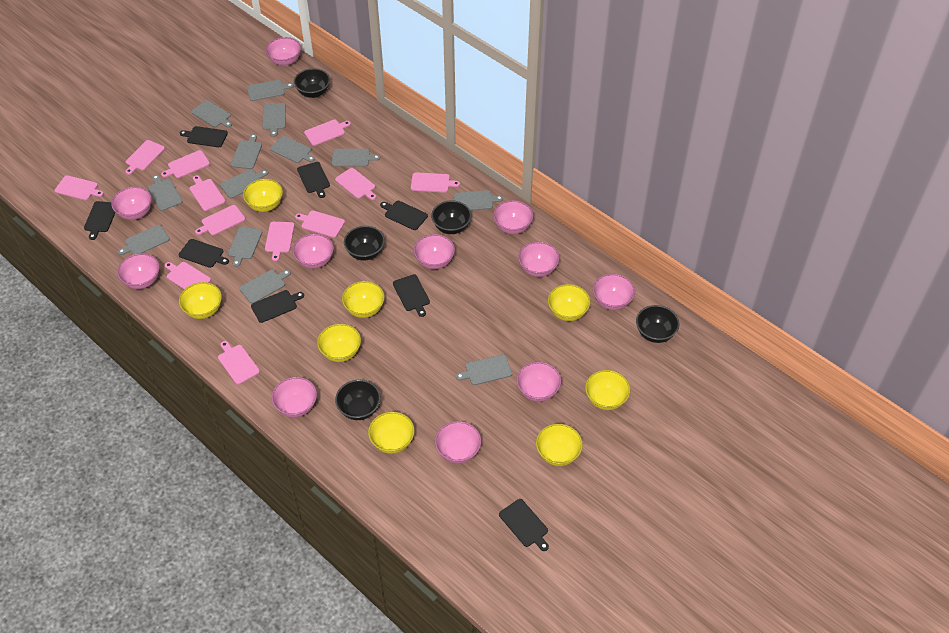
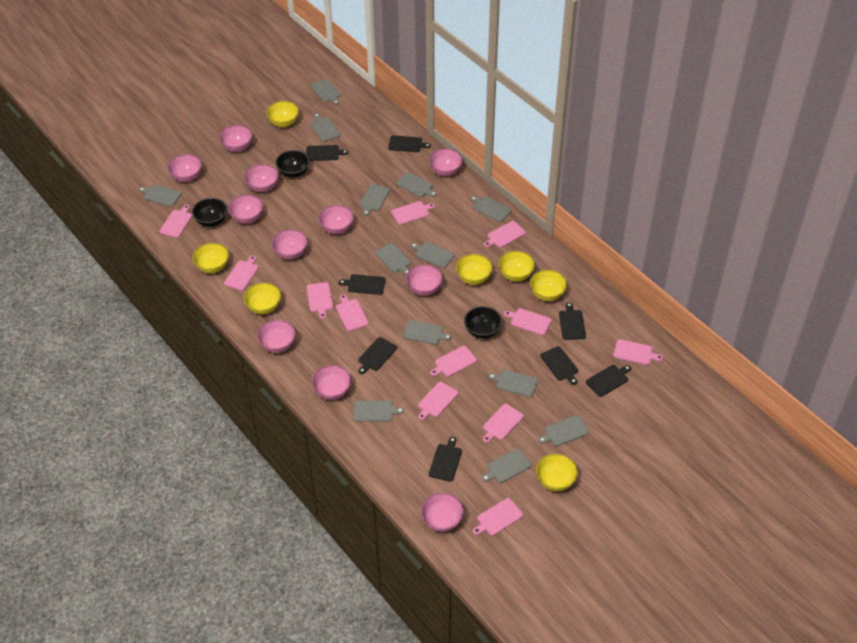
black bowl: 5 -> 3
yellow bowl: 8 -> 7

